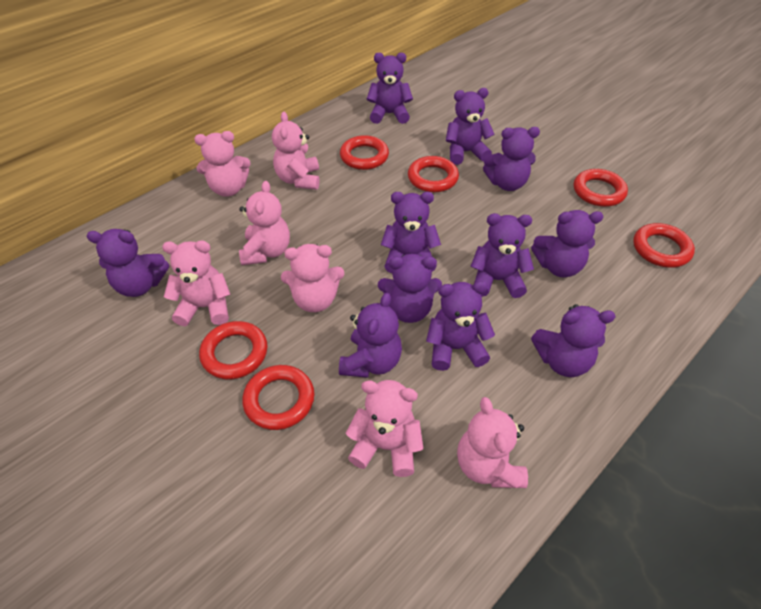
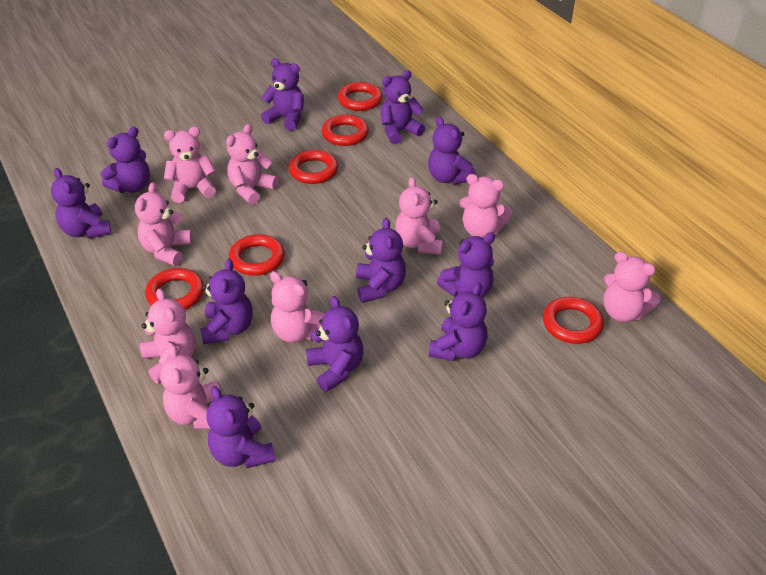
pink teddy bear: 7 -> 9

